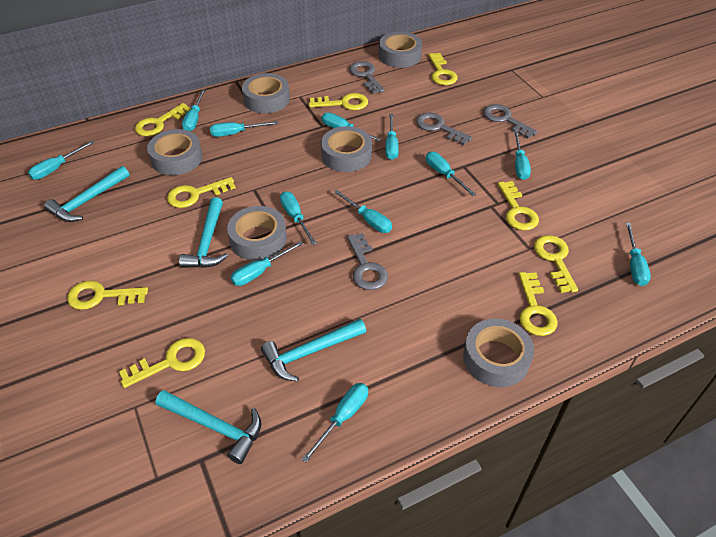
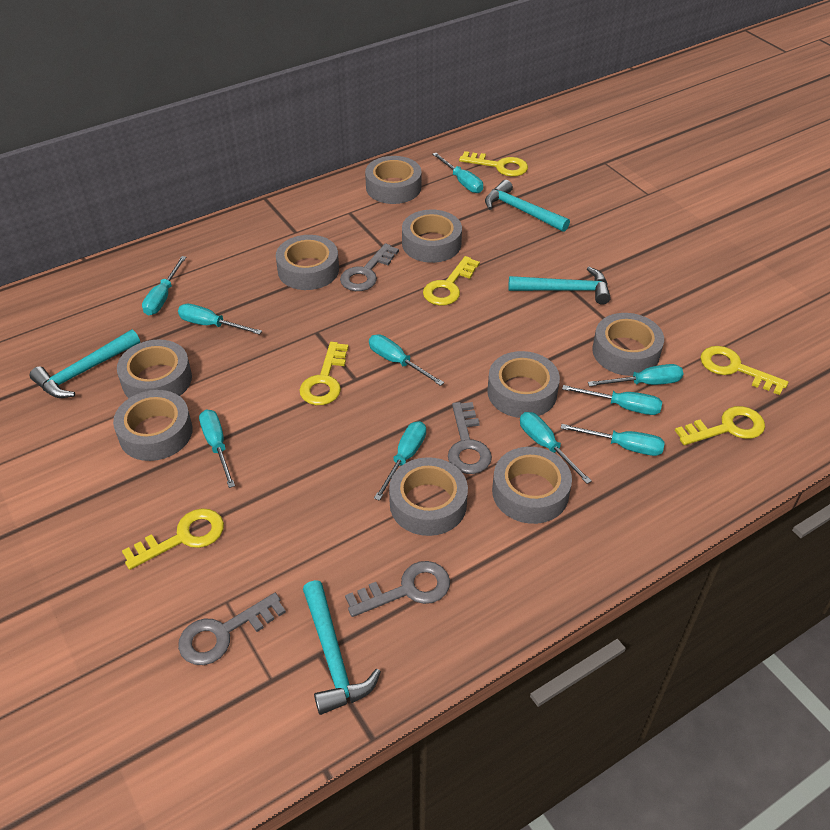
grey tape: 6 -> 9
turquoise screwdriver: 12 -> 10
yellow key: 9 -> 6

